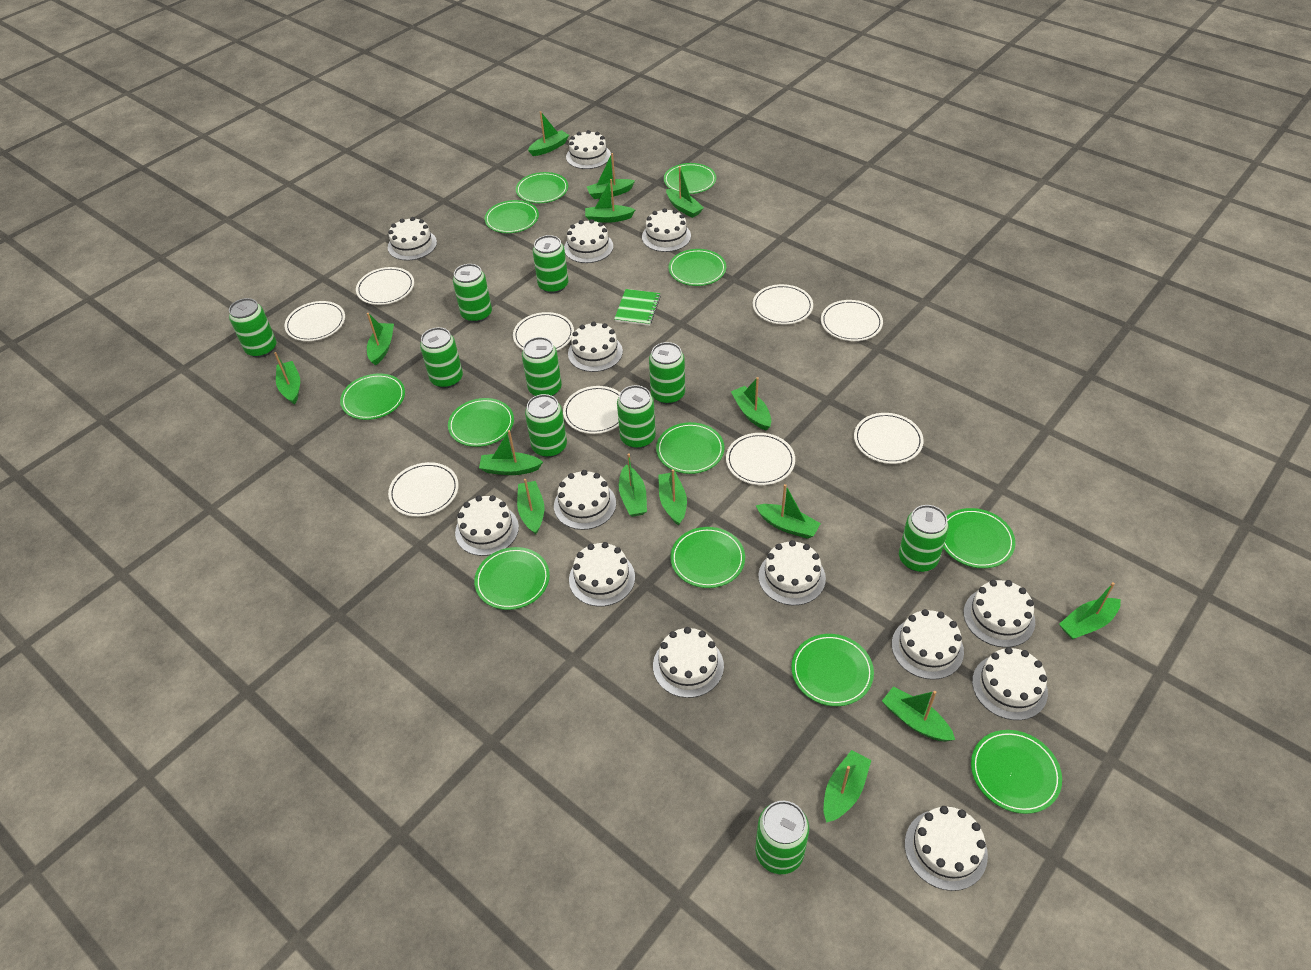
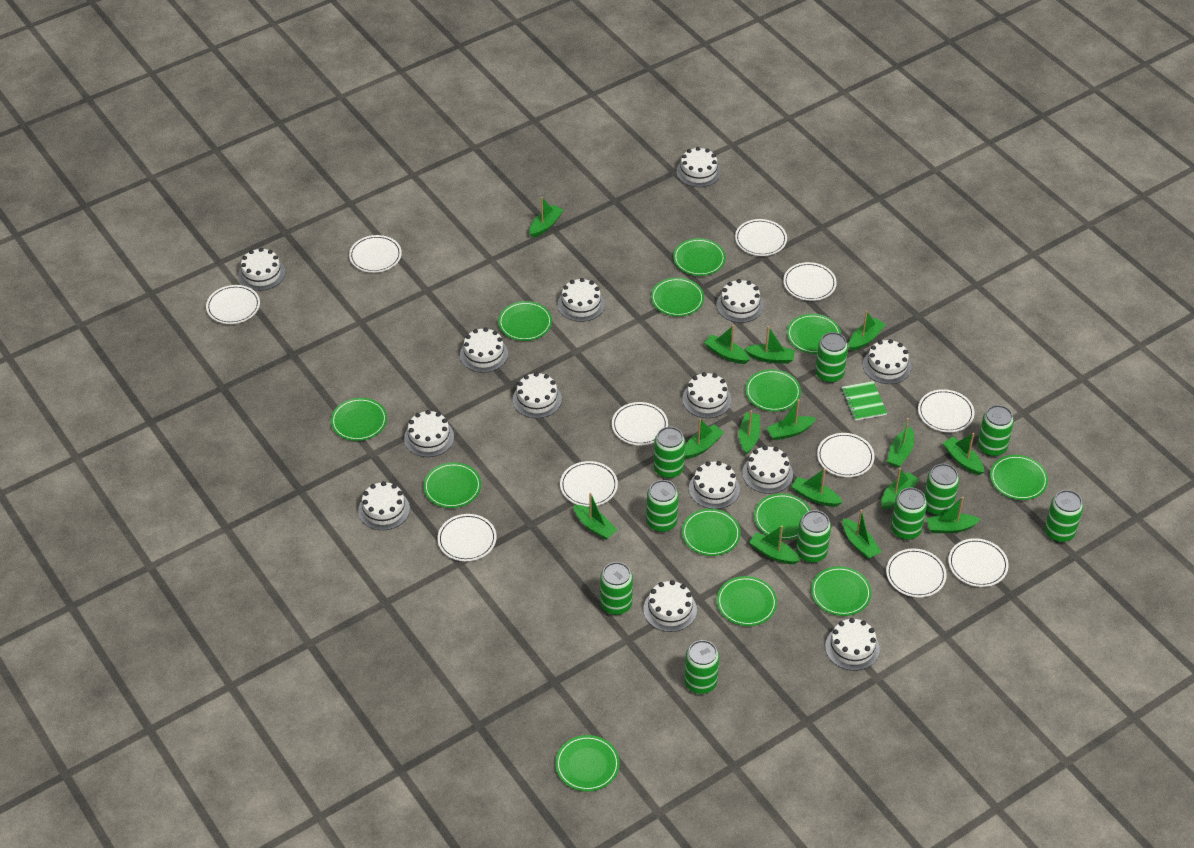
green plate: 12 -> 13
white plate: 9 -> 11

